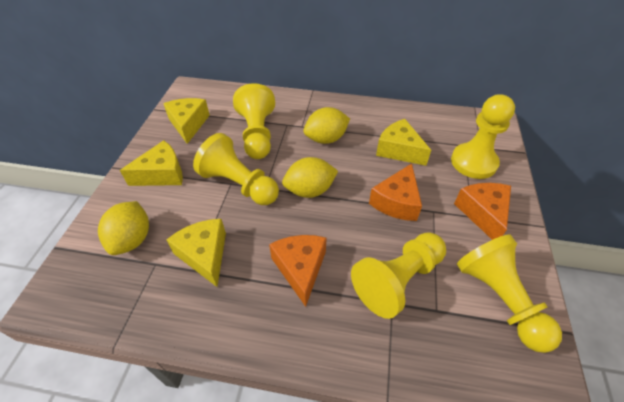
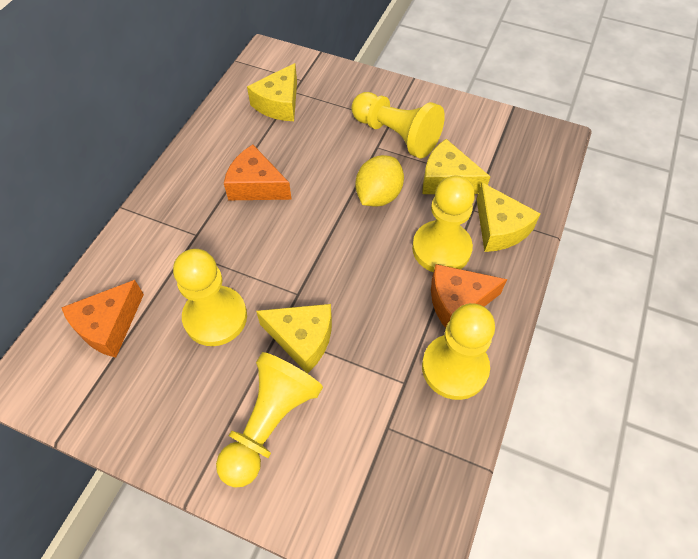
yellow lemon: 3 -> 1

